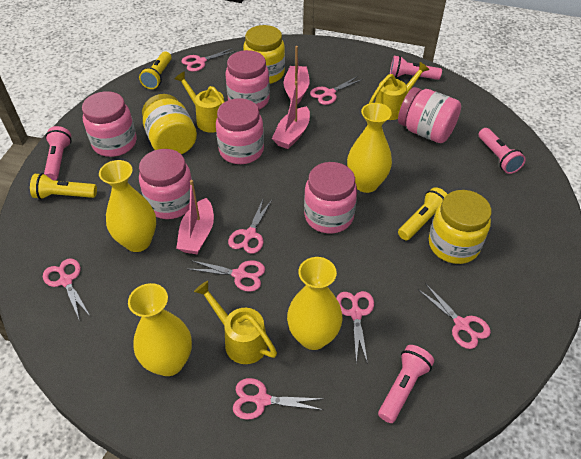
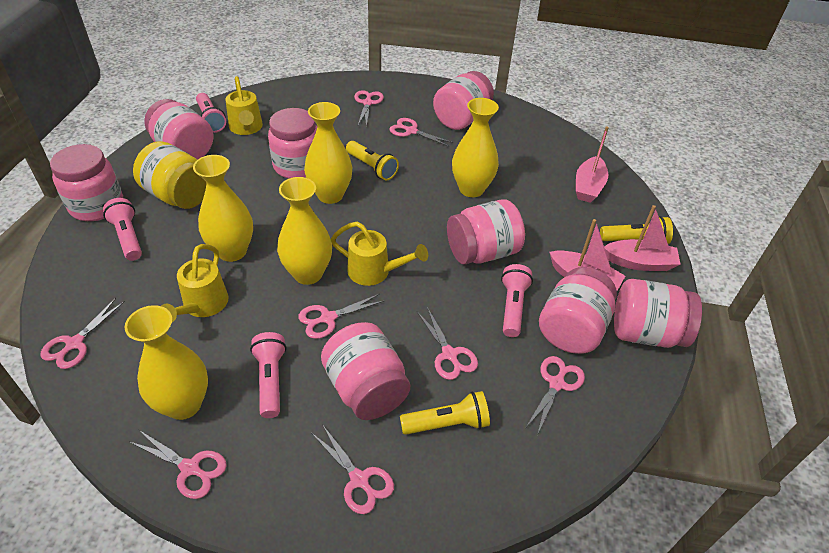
pink jar: 6 -> 8
yellow jar: 3 -> 1
yellow vase: 4 -> 5

